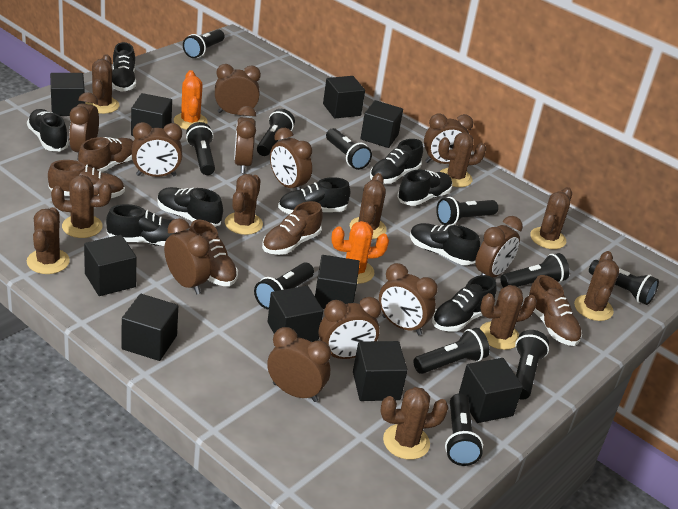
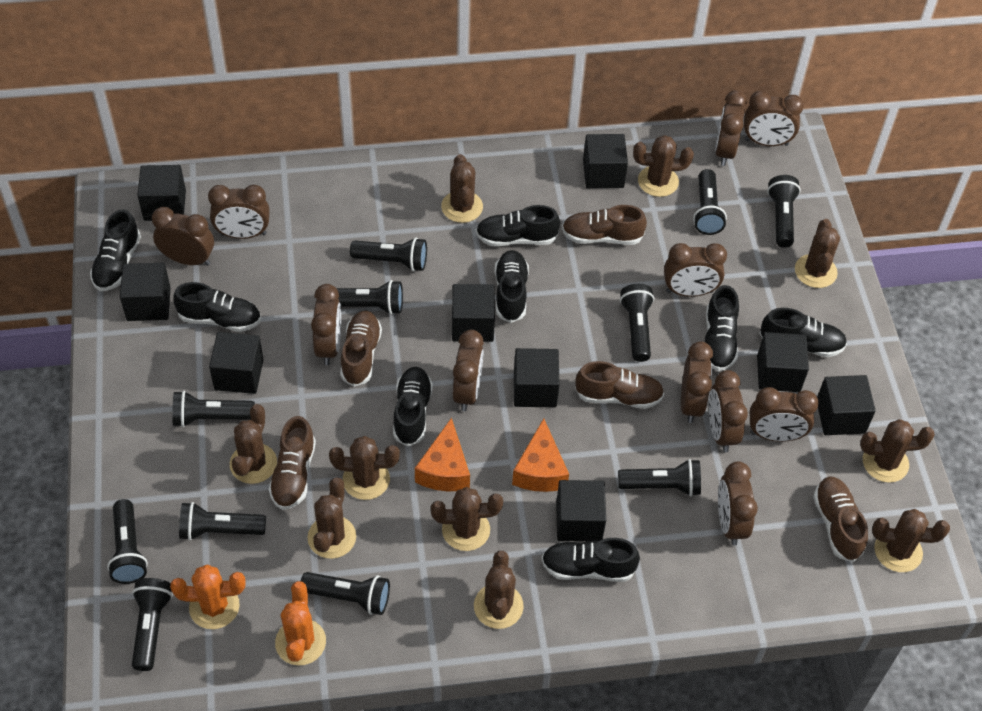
black cube: 10 -> 9
black shoe: 9 -> 8
orange cheese: 0 -> 2

